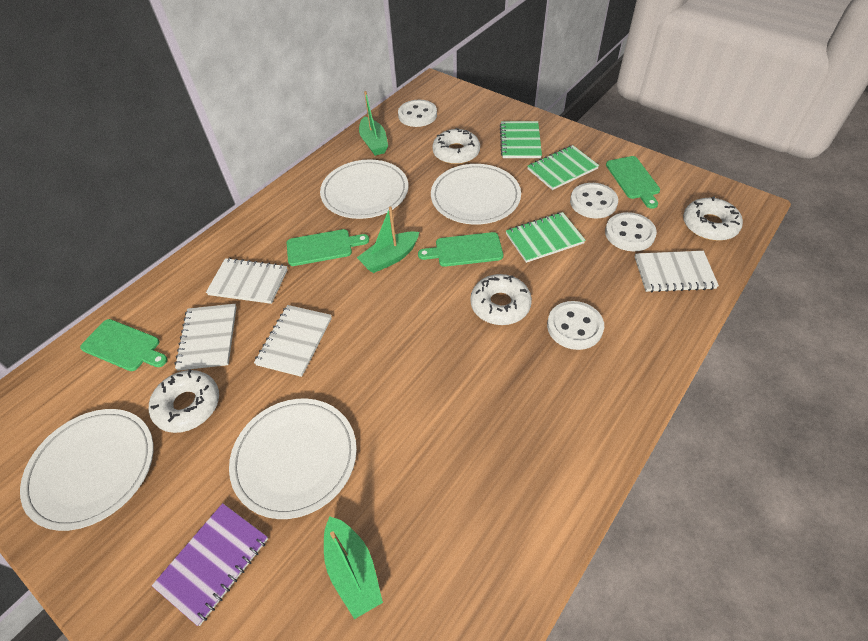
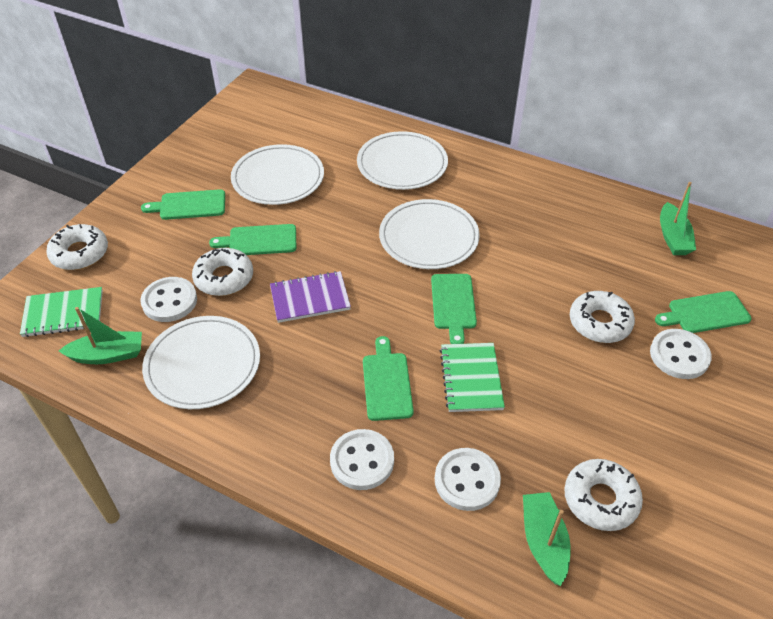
green cutting board: 4 -> 5
green notebook: 3 -> 2
white notebook: 4 -> 0

